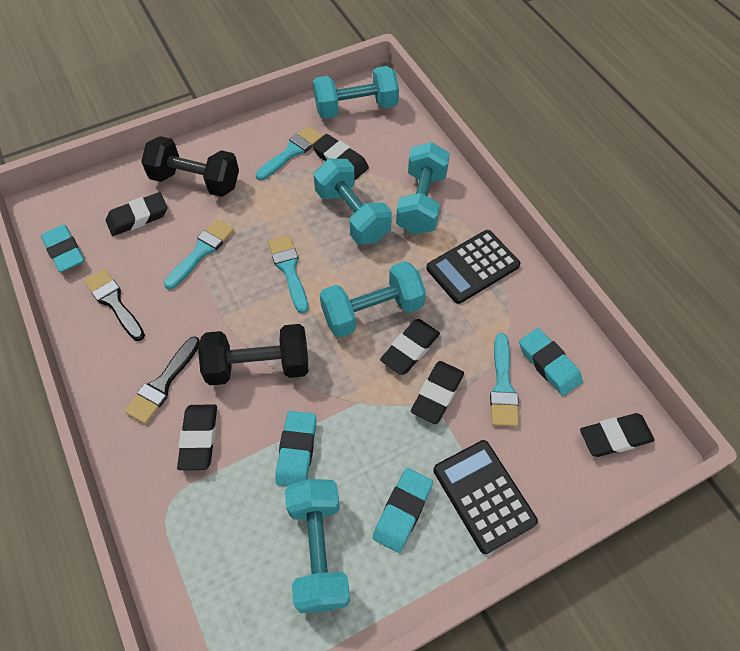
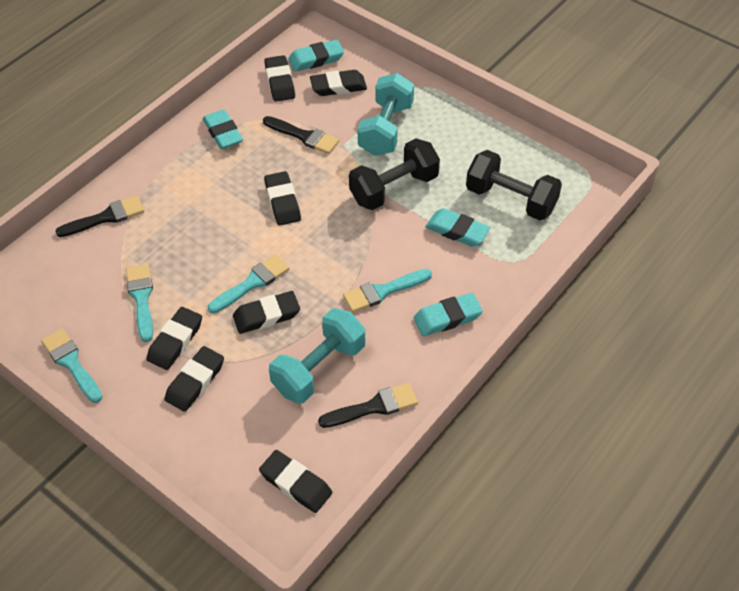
black brush: 2 -> 3
black calculator: 2 -> 0
black eraser: 6 -> 7
turquoise dumbbell: 5 -> 2

